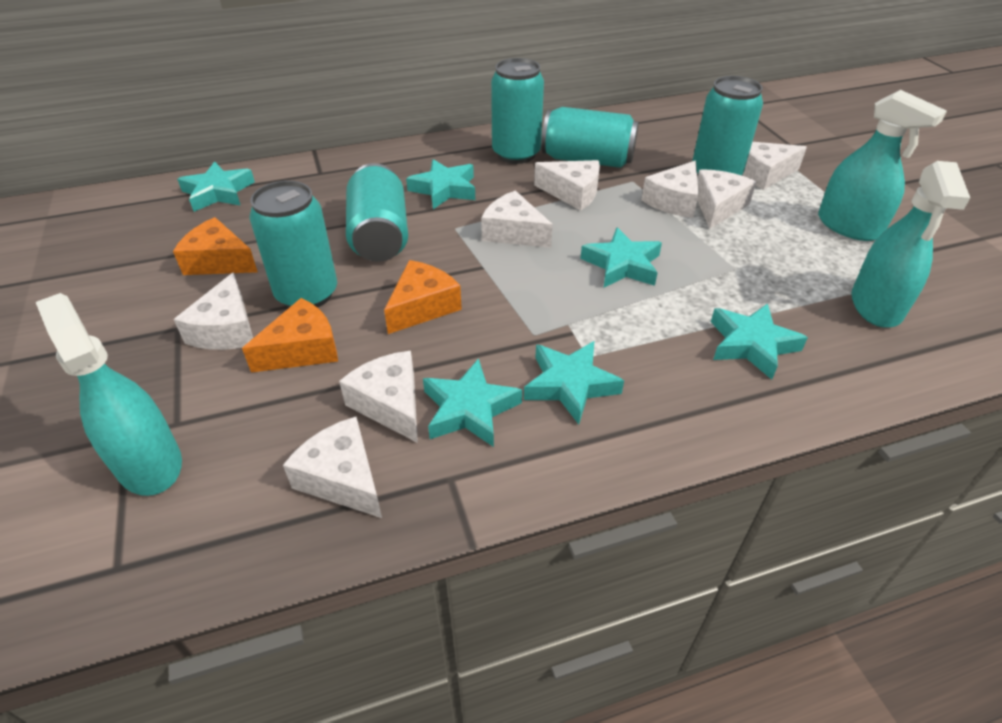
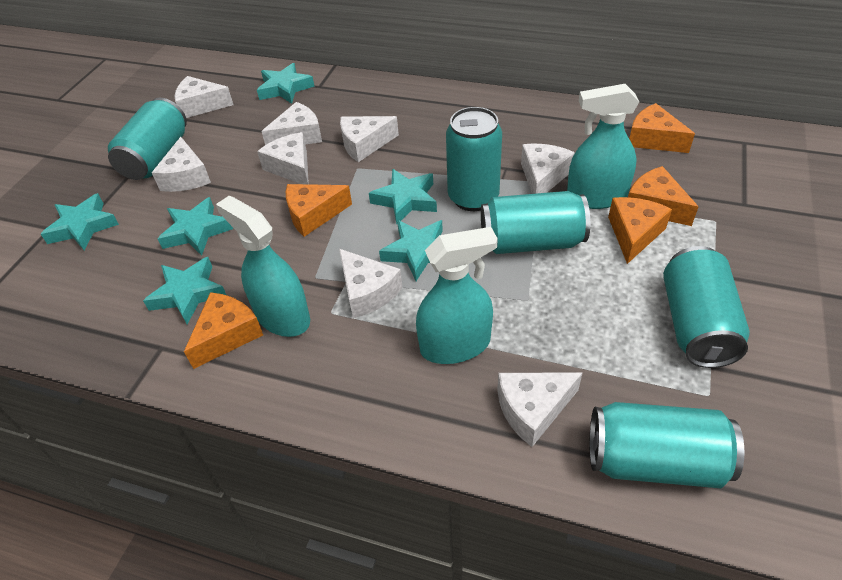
orange cheese: 3 -> 5

